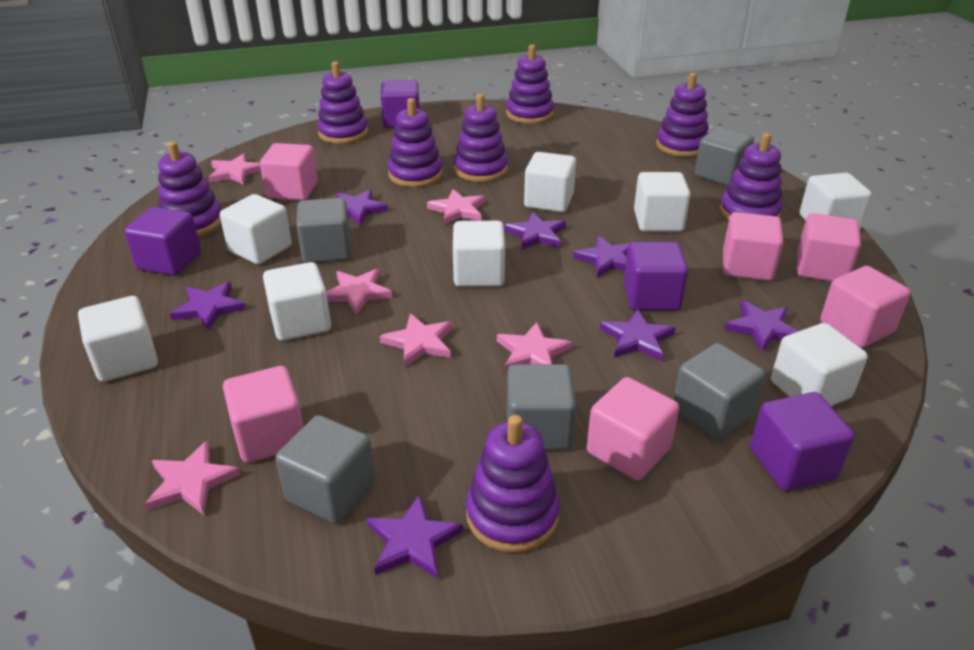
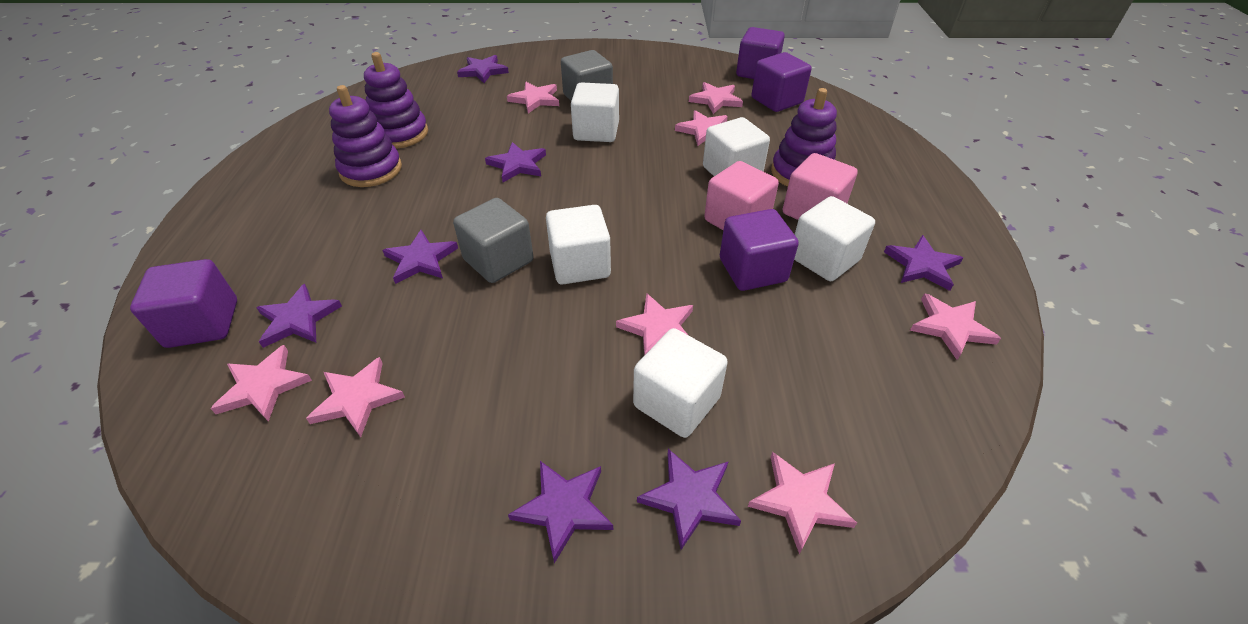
grey cube: 5 -> 2
pink cube: 6 -> 2
pink star: 6 -> 8
purple stacking toy: 8 -> 3
white cube: 8 -> 5

